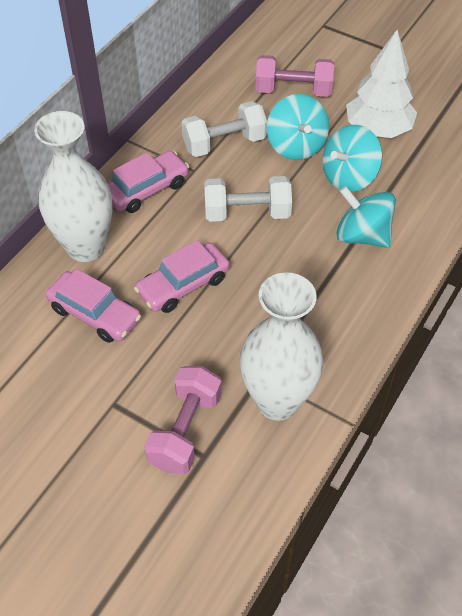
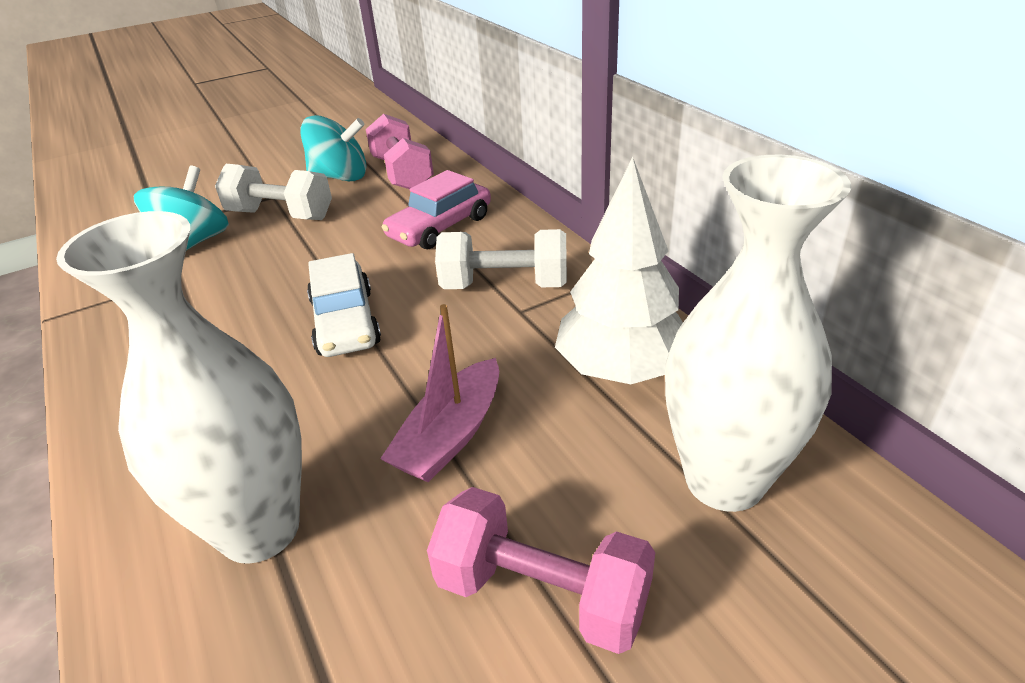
pink boat: 0 -> 1
pink car: 3 -> 1
turquoise spinning top: 3 -> 2
white car: 0 -> 1

